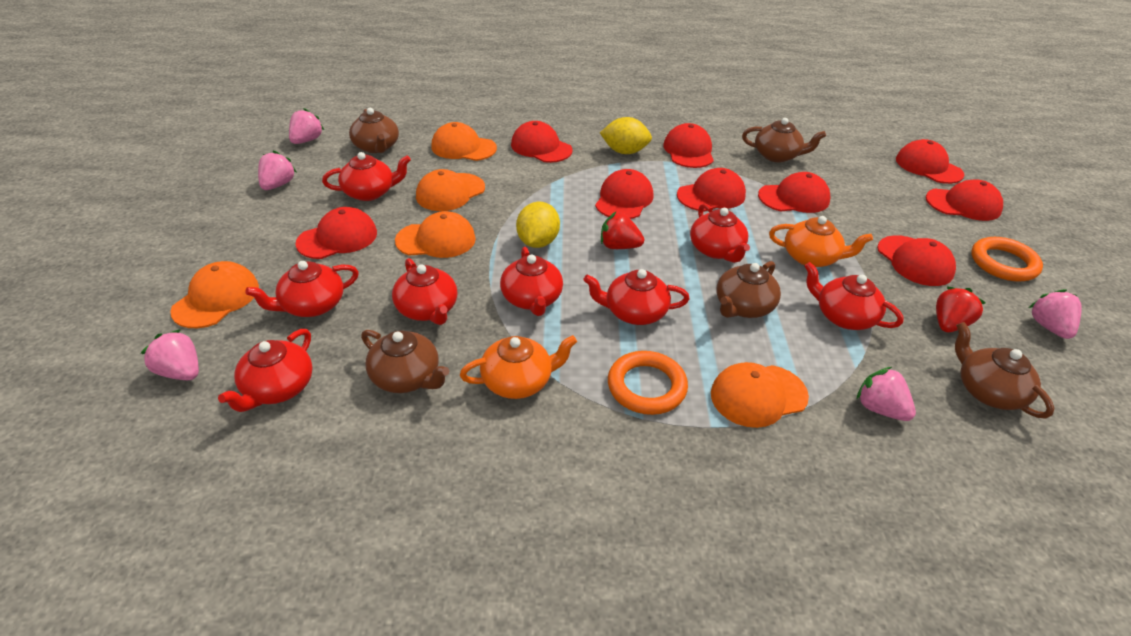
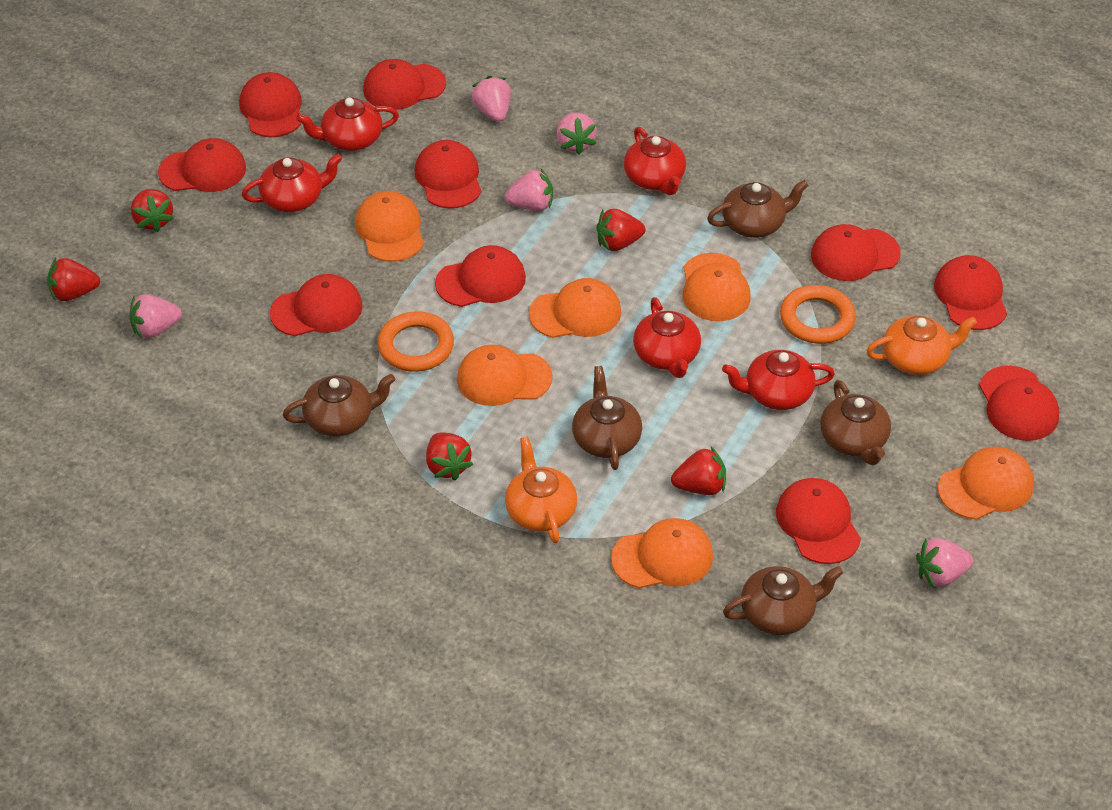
orange cap: 5 -> 6
red cap: 9 -> 10
red strawberry: 2 -> 5
red teapot: 8 -> 5
yellow lemon: 2 -> 0

